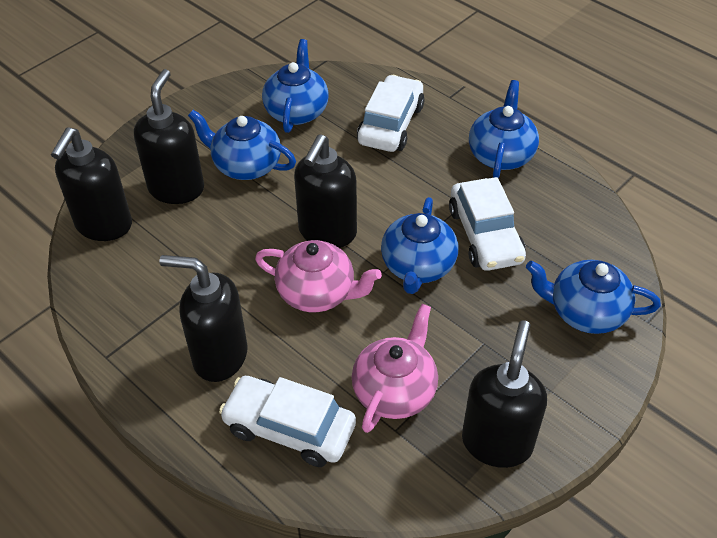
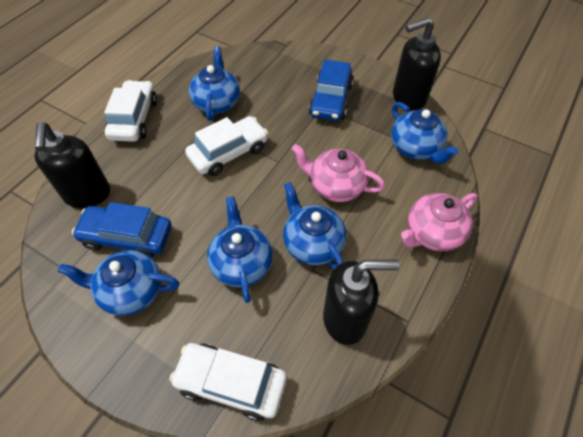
black soap dispenser: 5 -> 3
blue car: 0 -> 2

